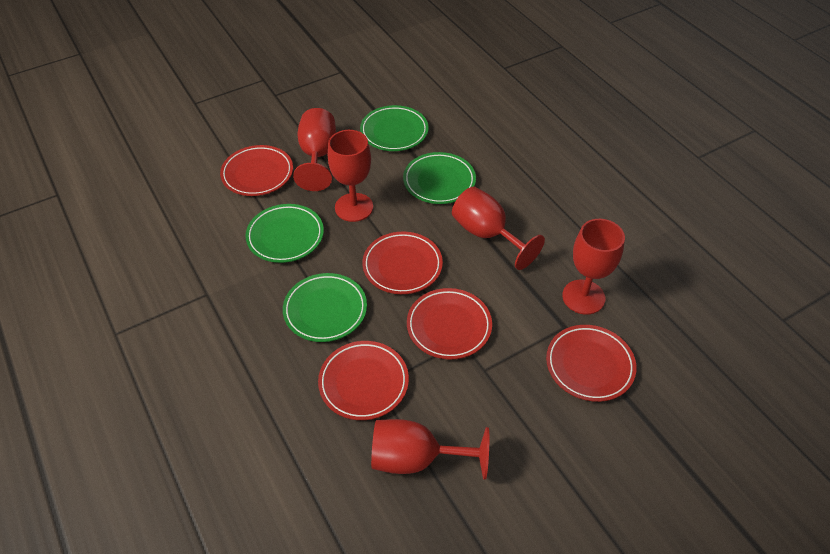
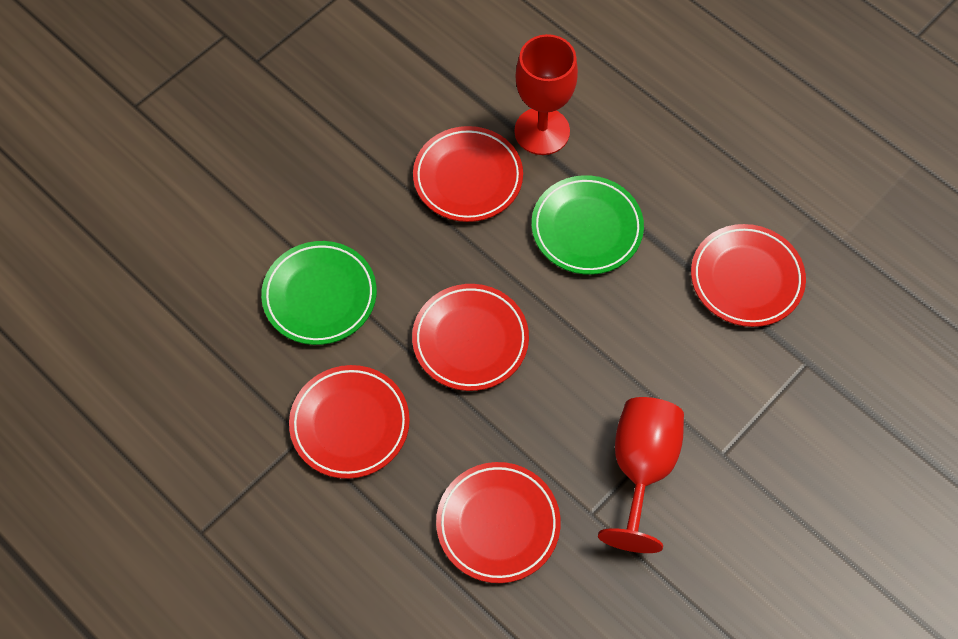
green plate: 4 -> 2
red goblet: 5 -> 2

